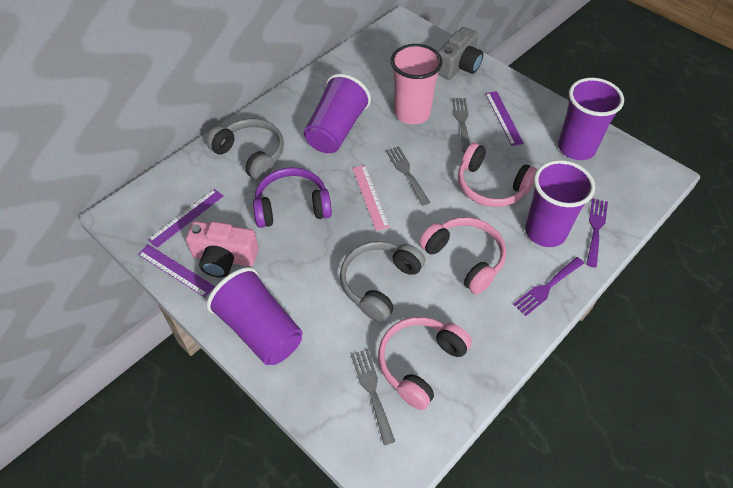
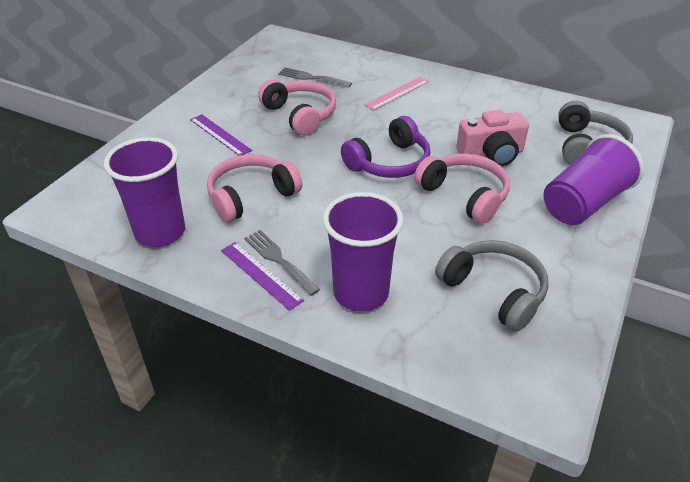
grey camera: 1 -> 0
grey fork: 3 -> 2
pink cup: 1 -> 0
purple cup: 4 -> 3
purple fork: 2 -> 0
purple ruler: 3 -> 2

